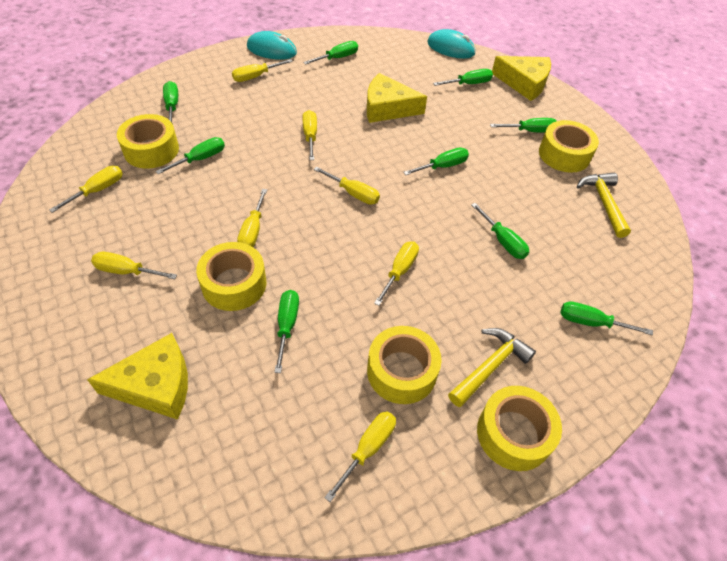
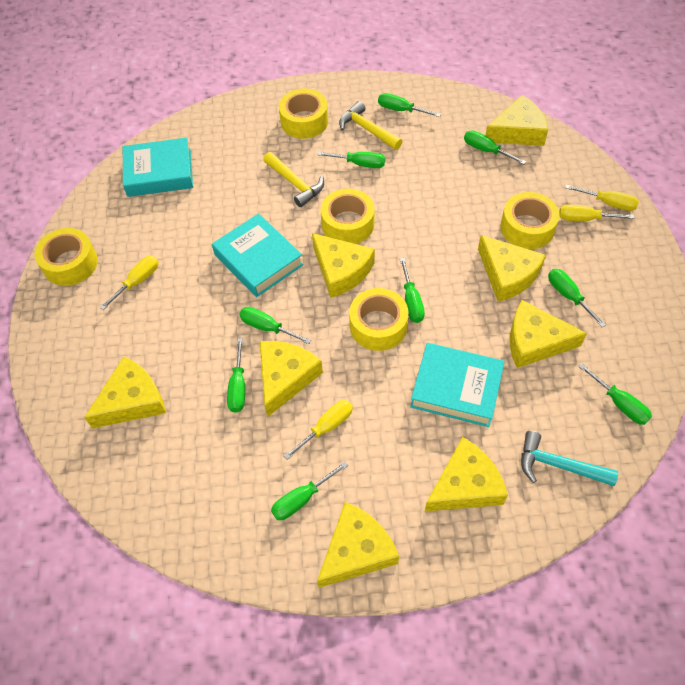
turquoise book: 0 -> 3
turquoise hammer: 0 -> 1
turquoise mouse: 2 -> 0
yellow cheese: 3 -> 8
yellow screwdriver: 8 -> 4

